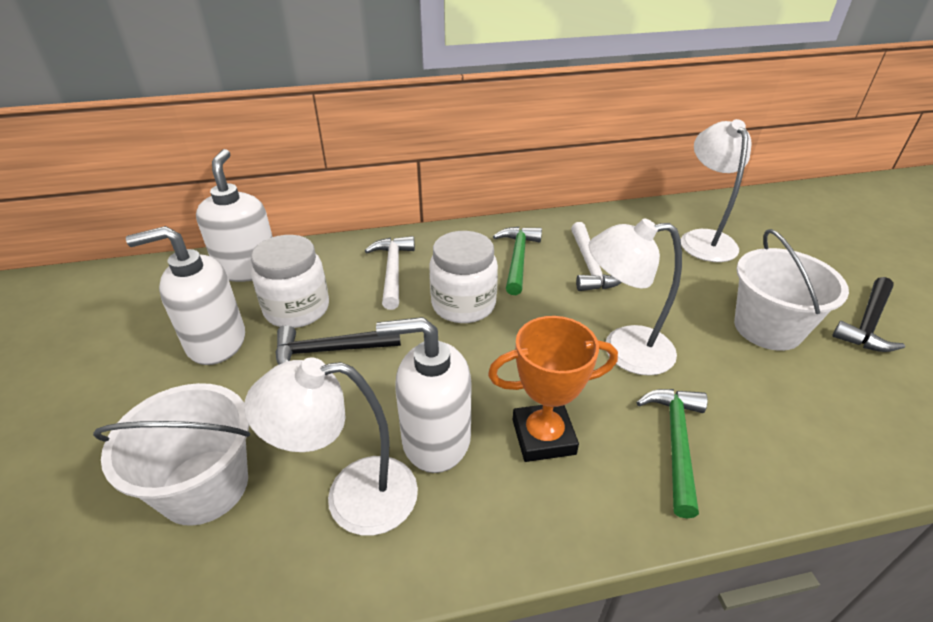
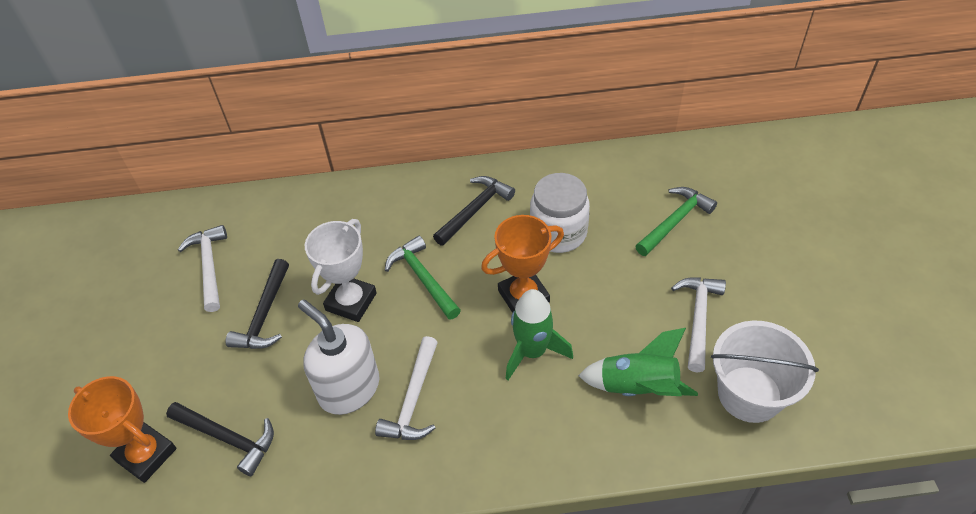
black hammer: 2 -> 3
green rocket: 0 -> 2
orange trophy: 1 -> 2
white bucket: 2 -> 1
white hammer: 2 -> 3
white jar: 2 -> 1
white lamp: 3 -> 0
white soap dispenser: 3 -> 1
white trophy: 0 -> 1

